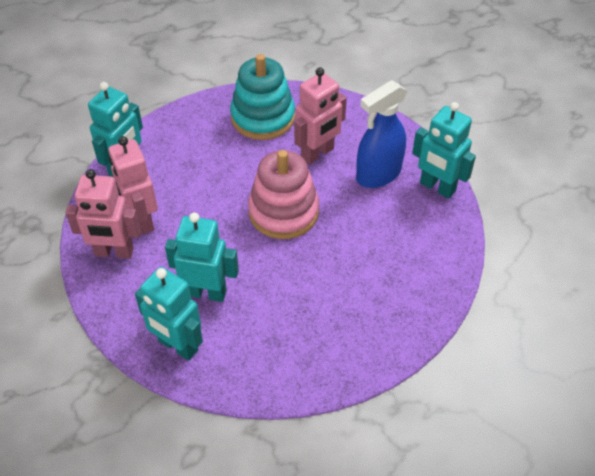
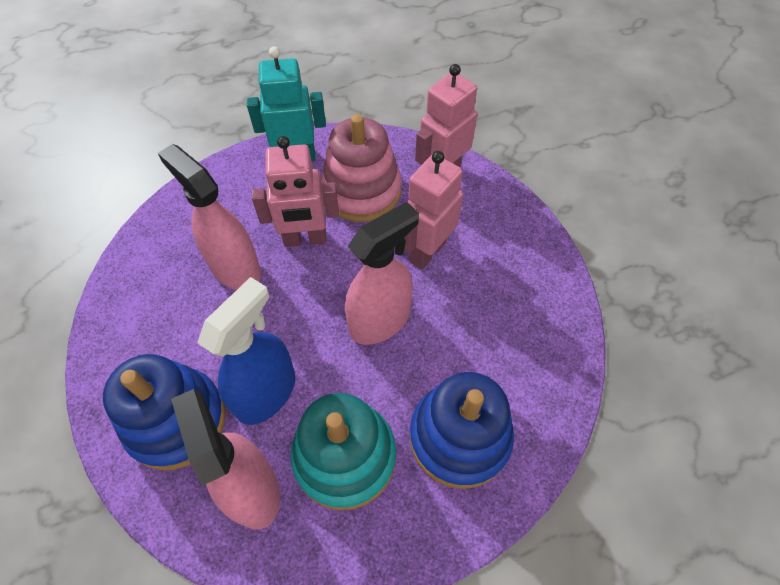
blue stacking toy: 0 -> 2
pink spray bottle: 0 -> 3
turquoise robot: 4 -> 1

